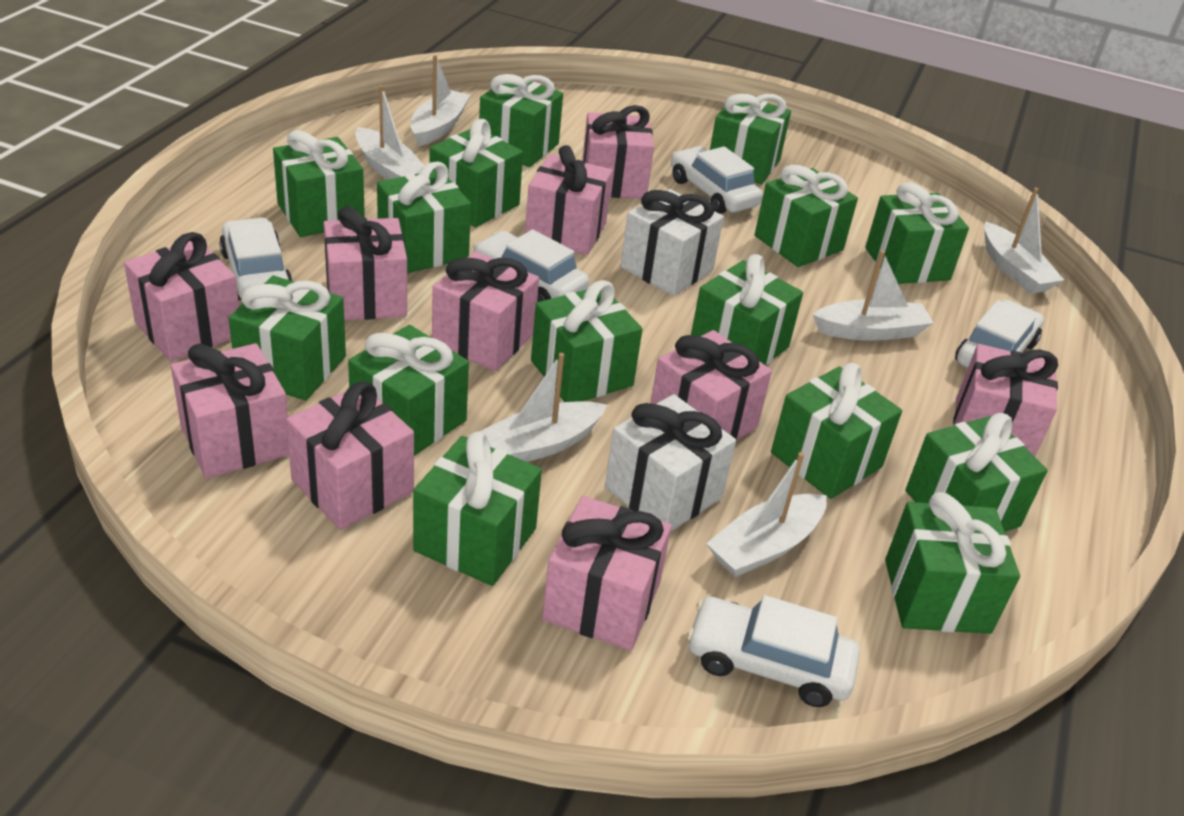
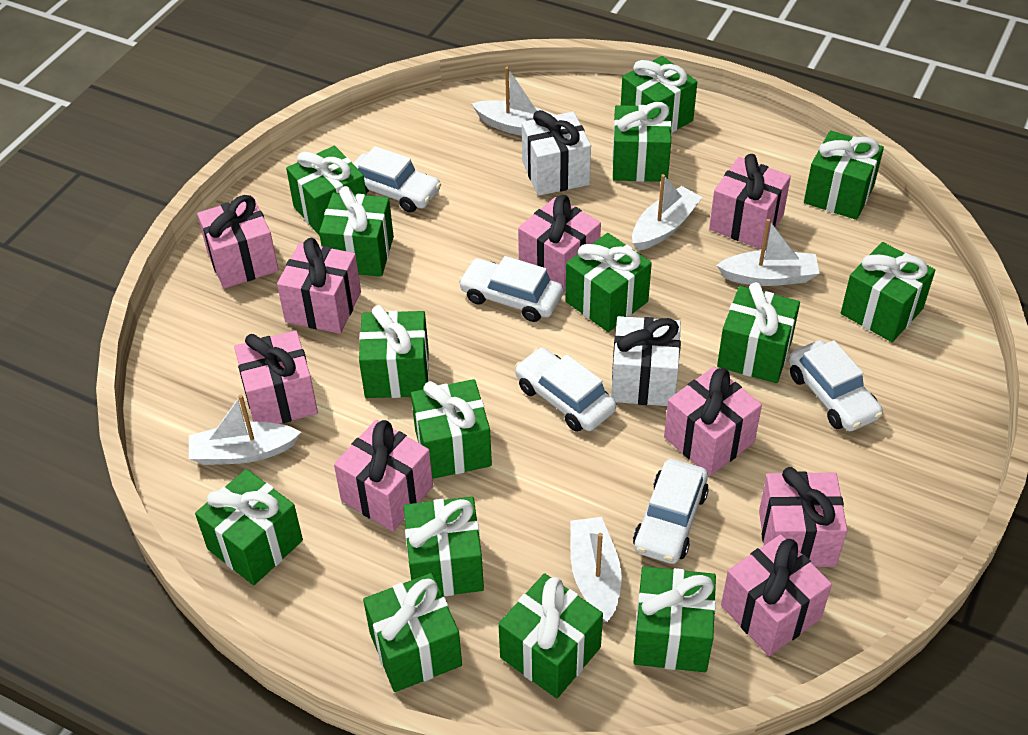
pink gift: 10 -> 9
white boat: 6 -> 5

